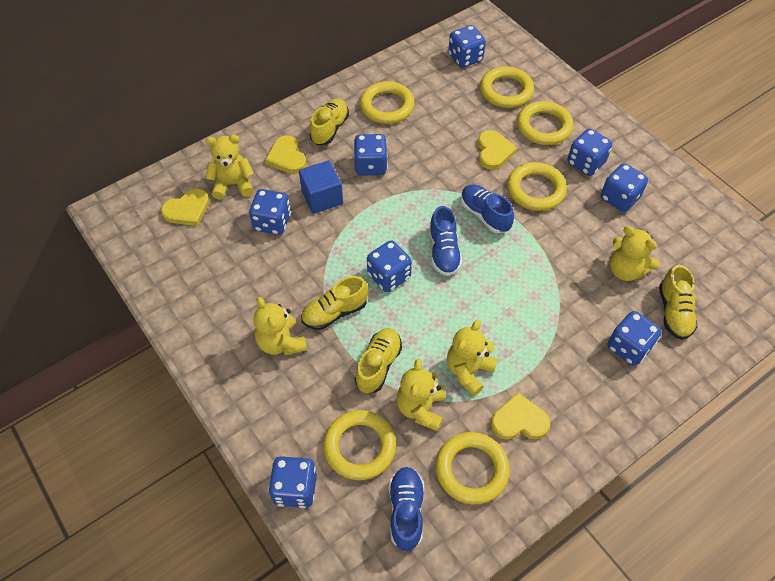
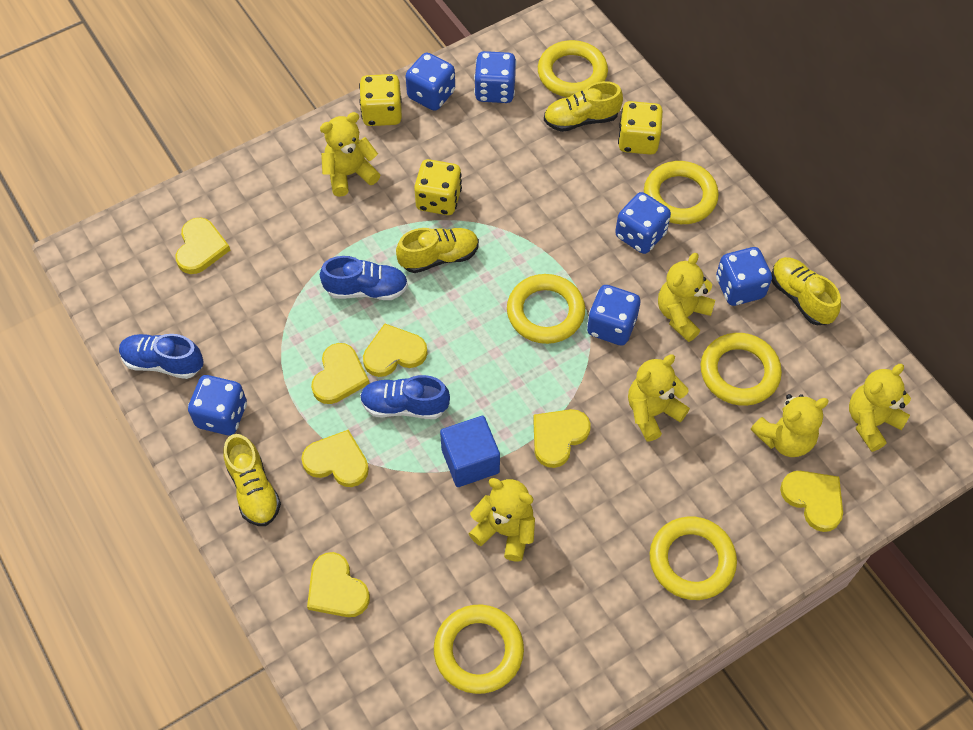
blue dice: 8 -> 6
yellow dice: 0 -> 3
yellow heart: 4 -> 7
yellow teddy bear: 5 -> 6

